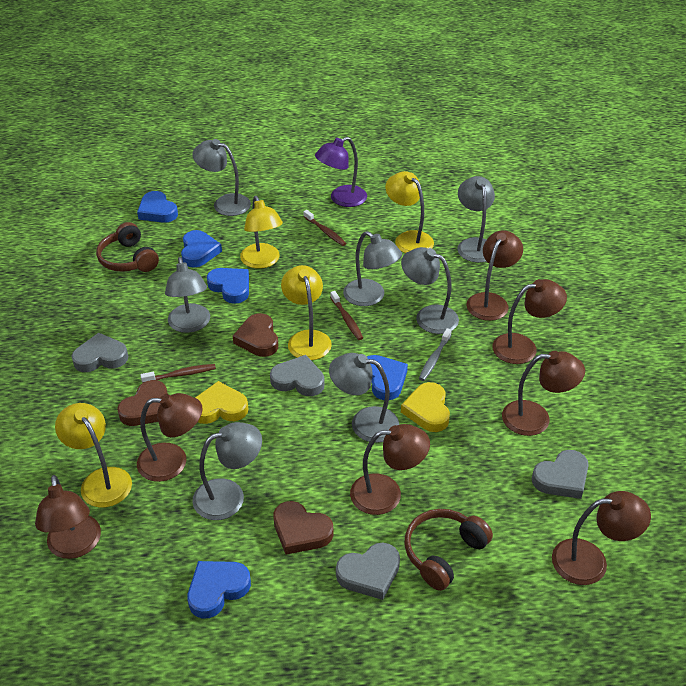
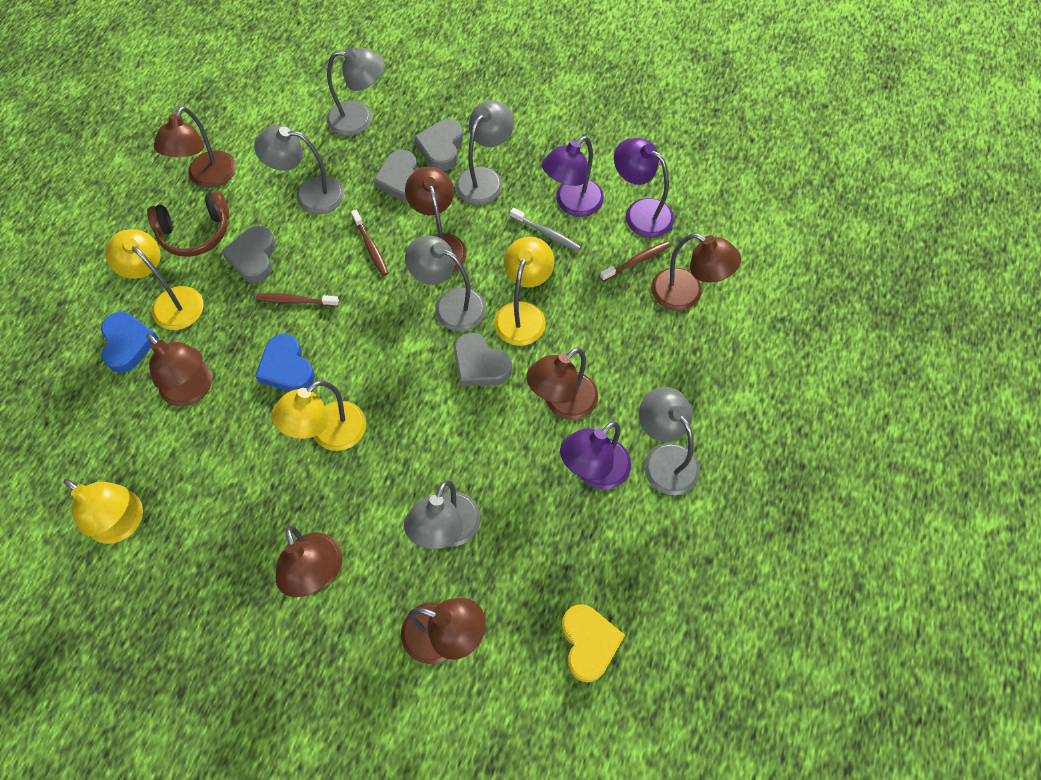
blue heart: 5 -> 2
brown headphones: 2 -> 1
brown heart: 3 -> 0
grey lamp: 7 -> 6
purple lamp: 1 -> 3
yellow heart: 2 -> 1

